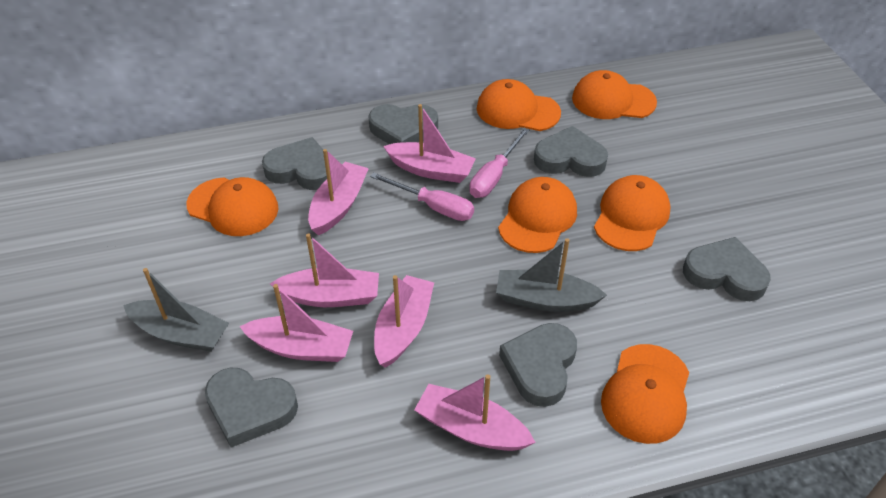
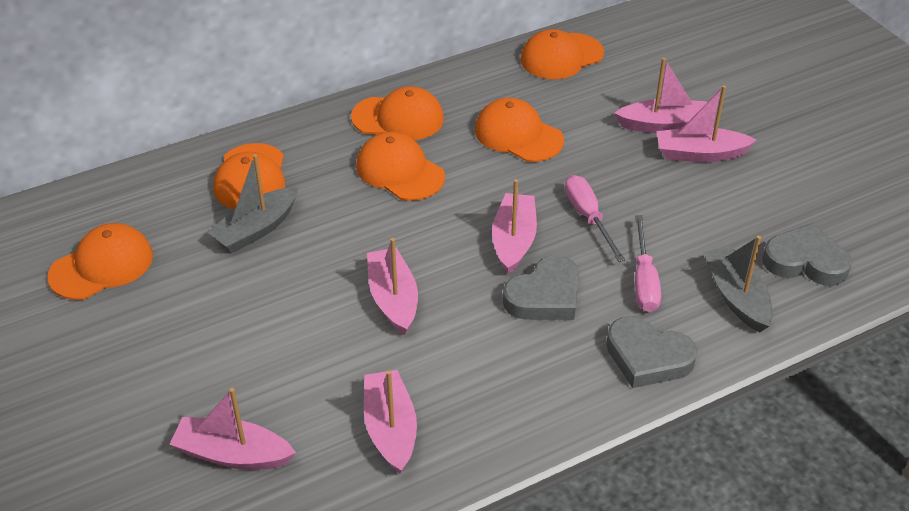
grey heart: 6 -> 3

